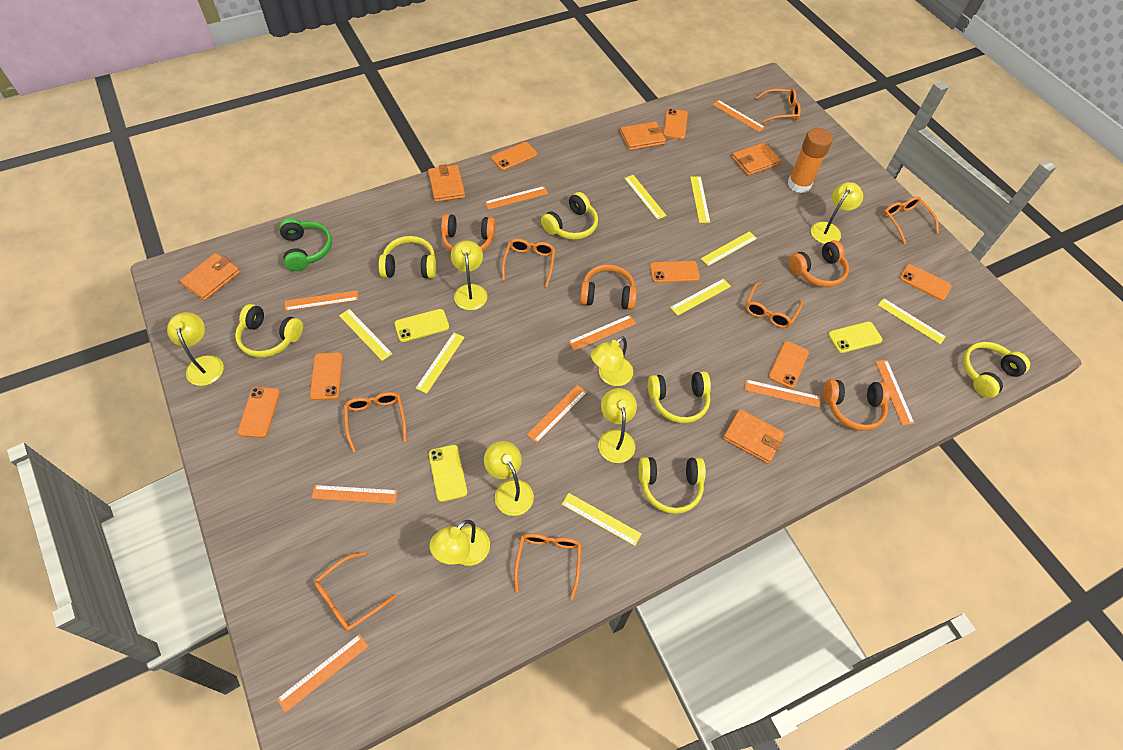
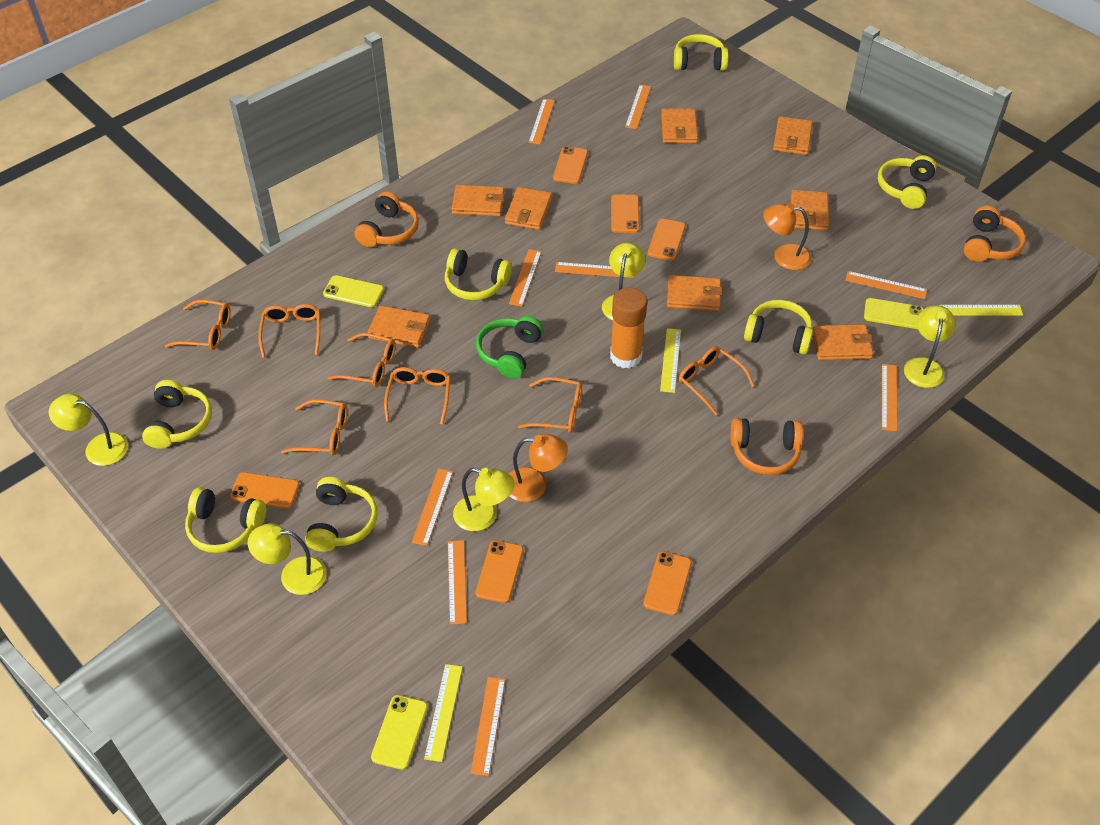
orange headphones: 4 -> 3
orange lamp: 0 -> 2
orange phone: 7 -> 6
orange wallet: 5 -> 8
yellow headphones: 6 -> 7
yellow lamp: 7 -> 5
yellow ruler: 8 -> 3

